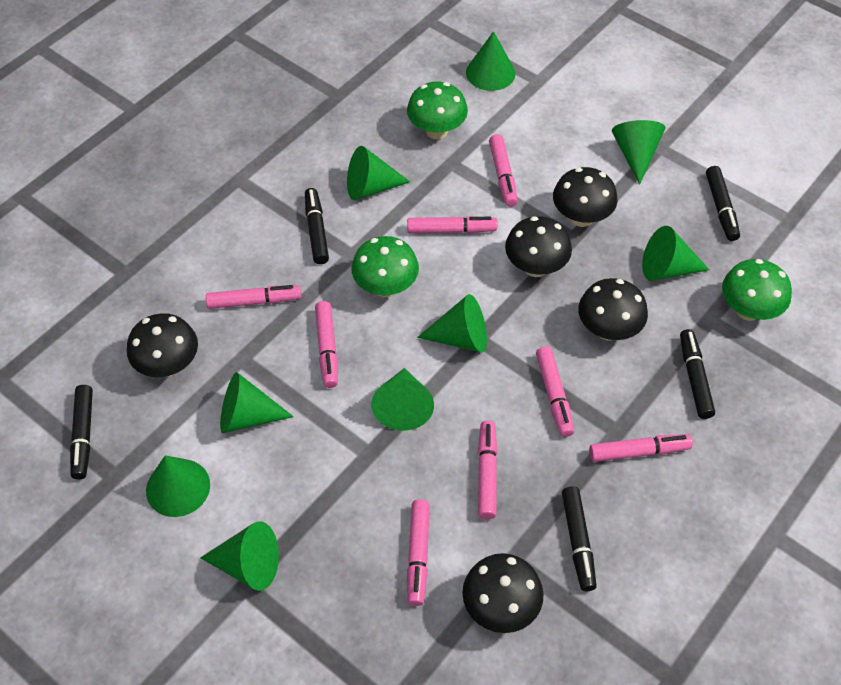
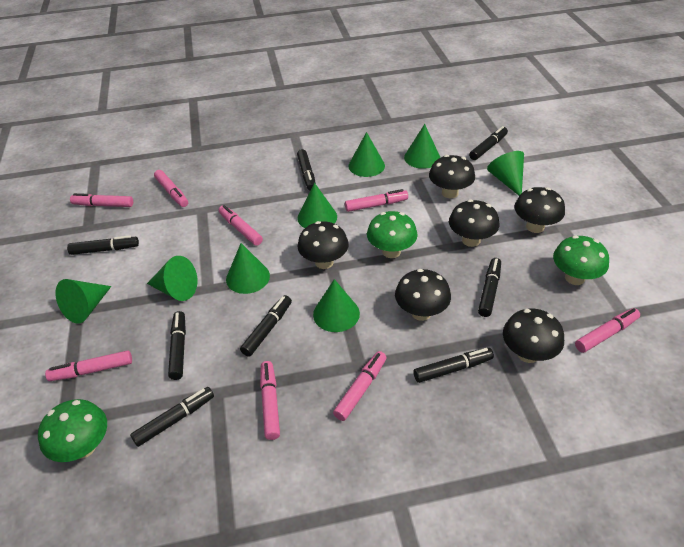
black marker: 5 -> 8
black mushroom: 5 -> 6
green cone: 9 -> 8

